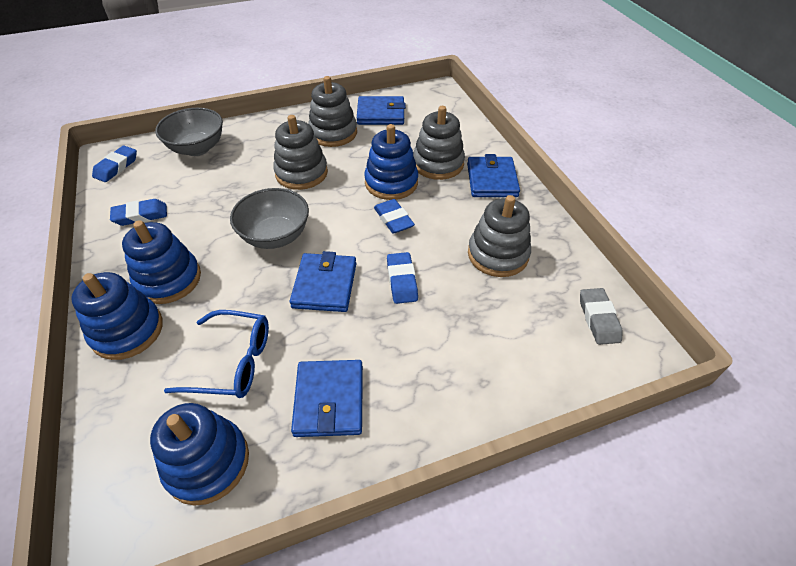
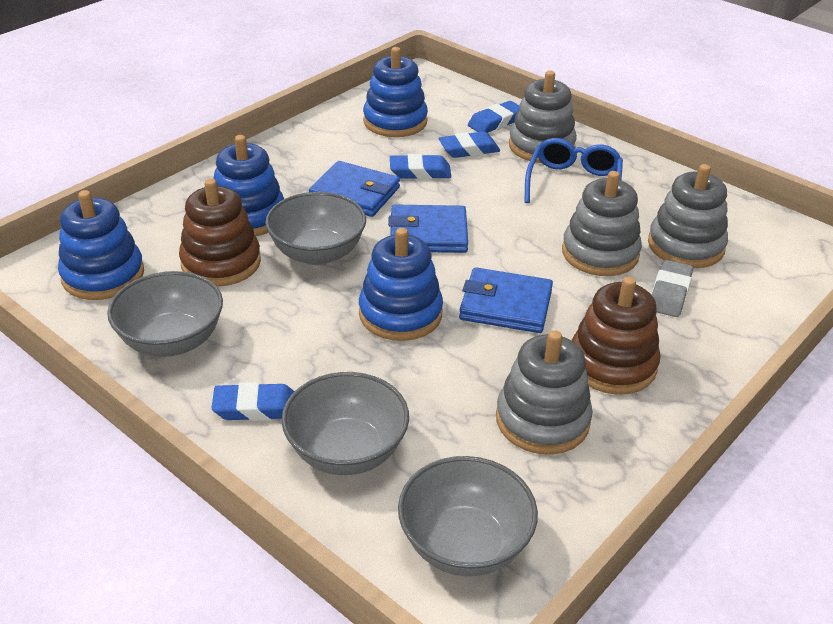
blue wallet: 4 -> 3
brown stacking toy: 0 -> 2
grey bowl: 2 -> 4

